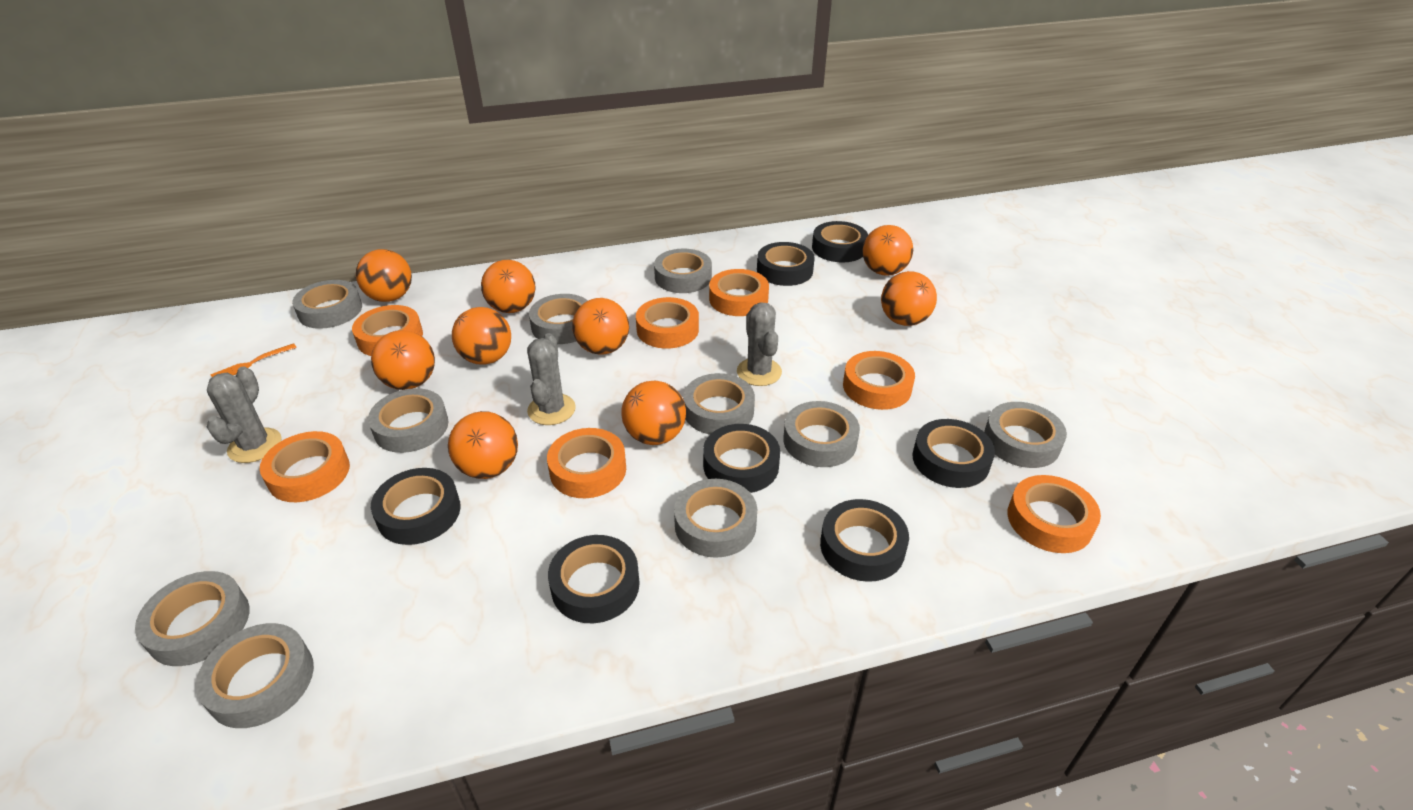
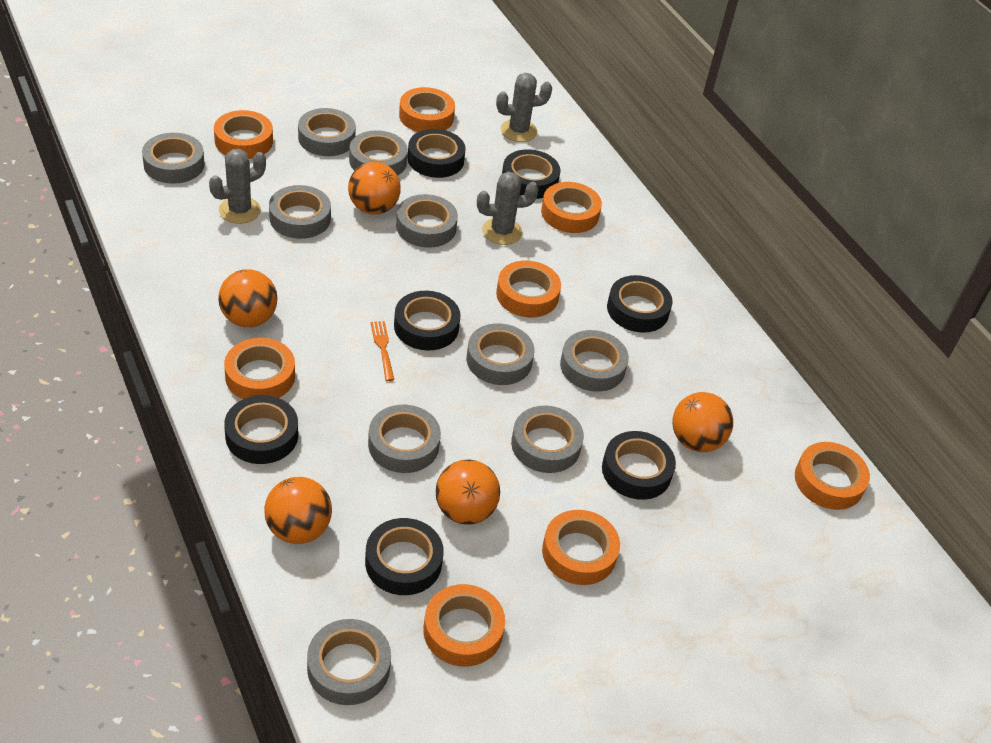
orange ball: 9 -> 5
orange tape: 7 -> 8

